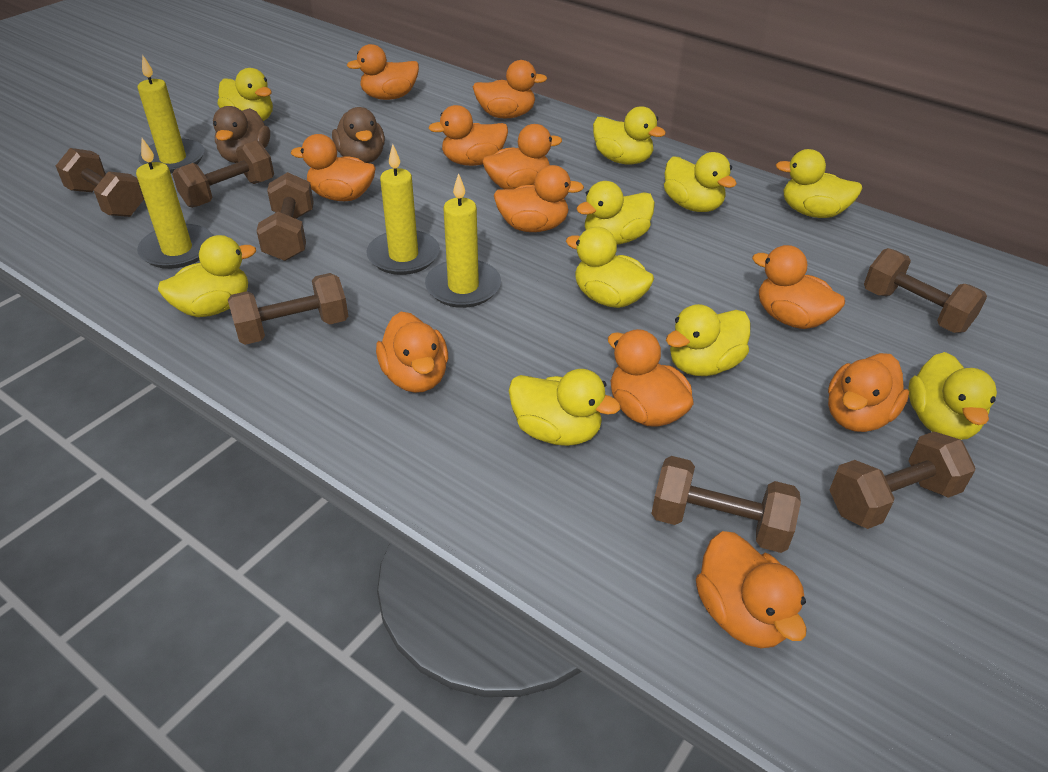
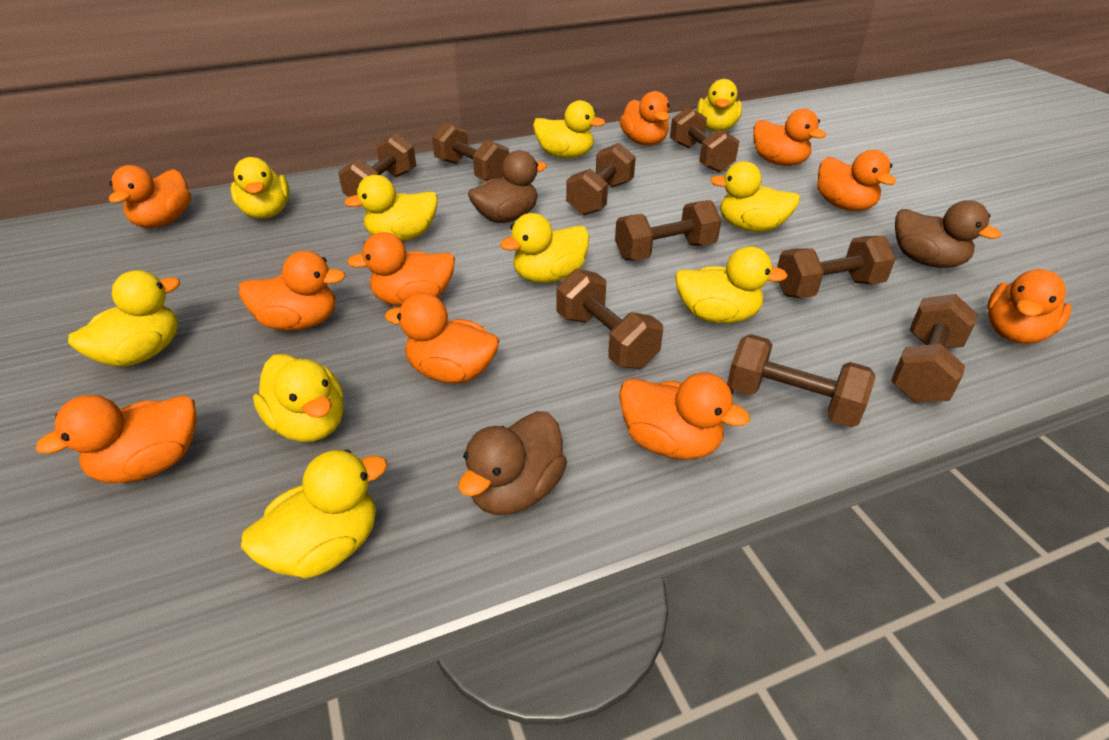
brown duck: 2 -> 3
brown dumbbell: 7 -> 9
orange duck: 11 -> 10
yellow candle: 4 -> 0

